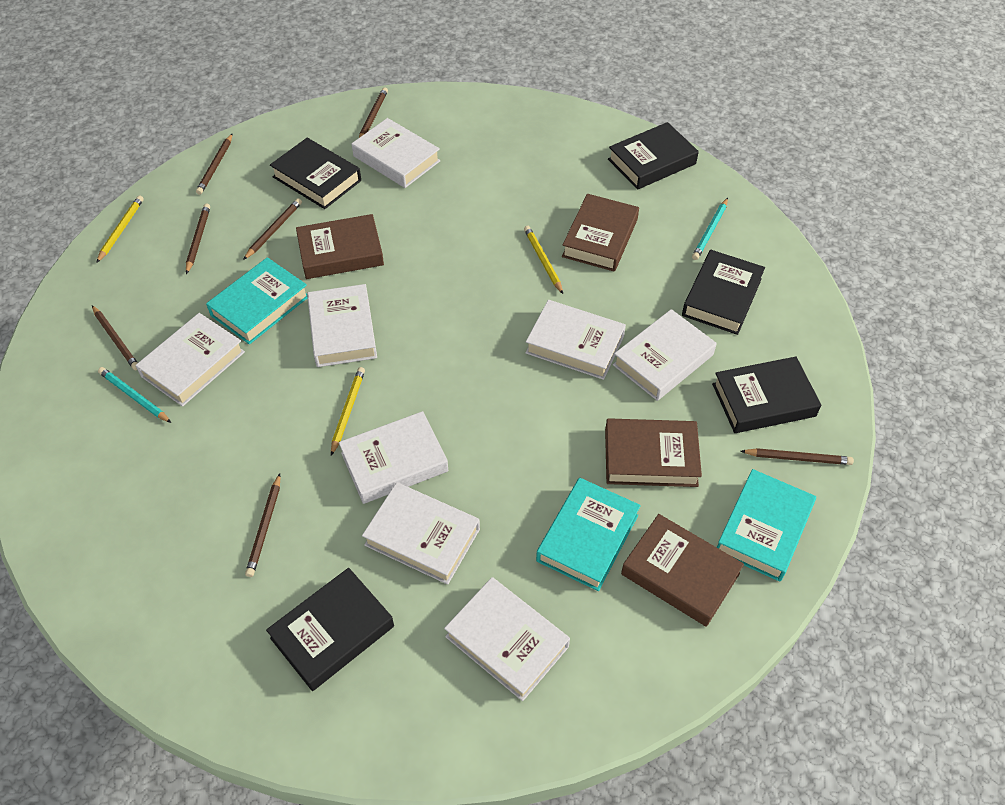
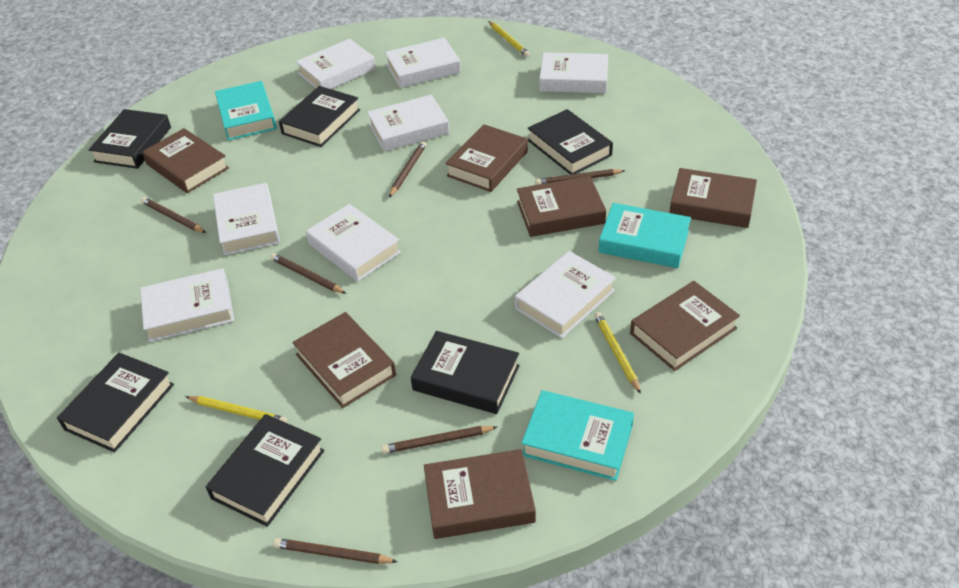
black book: 5 -> 6
brown book: 4 -> 7
brown pencil: 7 -> 6
turquoise pencil: 2 -> 0

